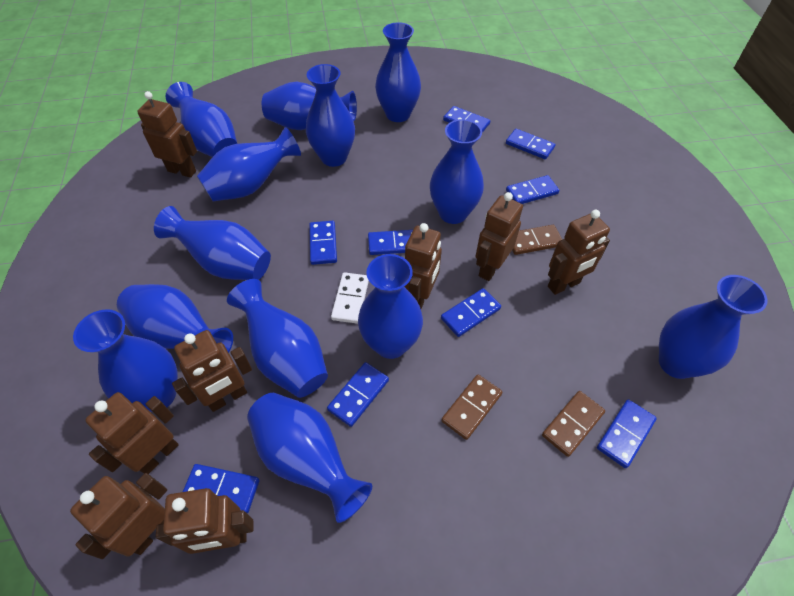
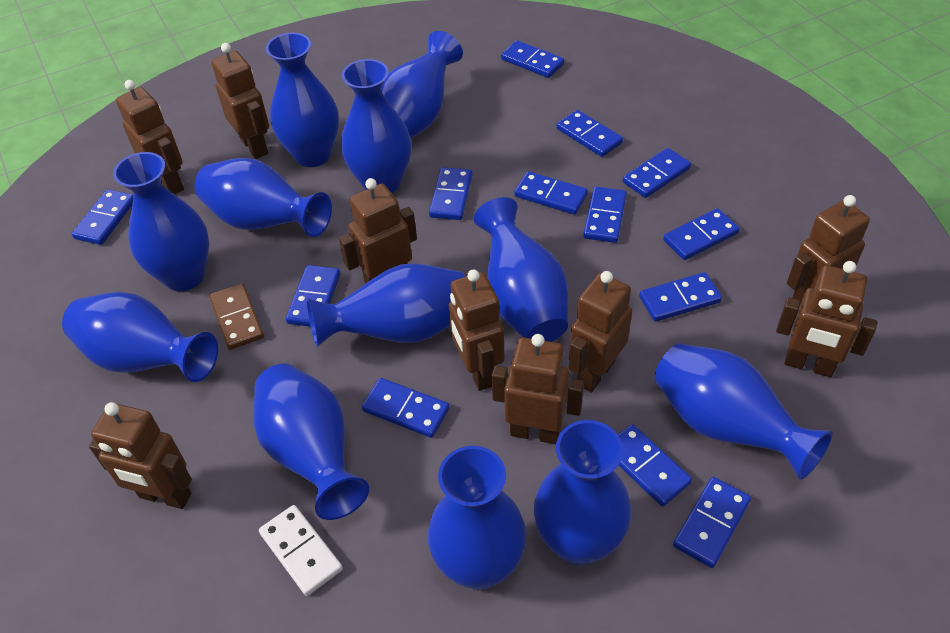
blue domino: 9 -> 13
blue vase: 13 -> 12
brown domino: 3 -> 1
brown robot: 8 -> 9

